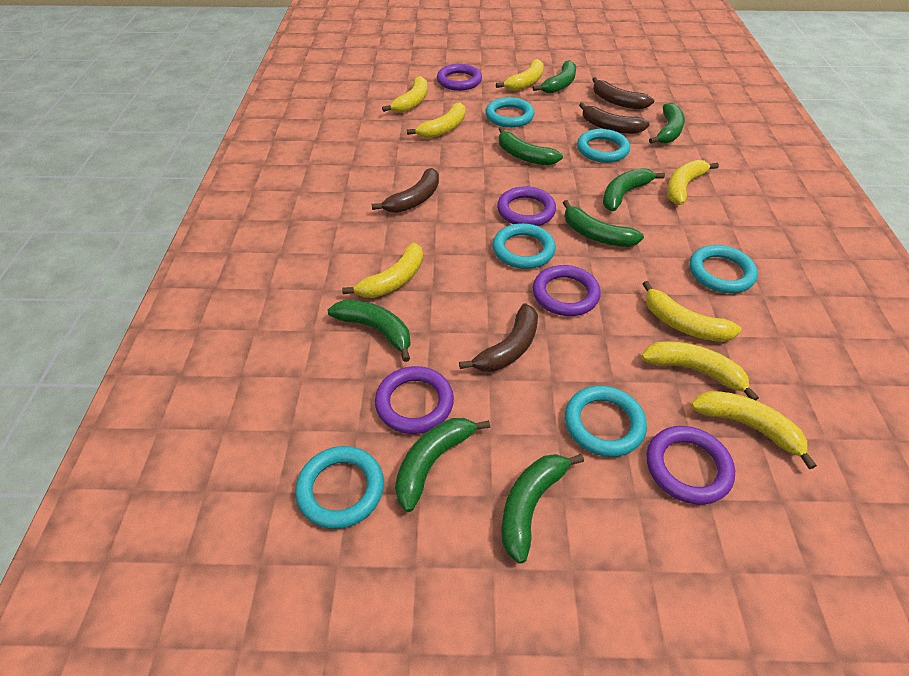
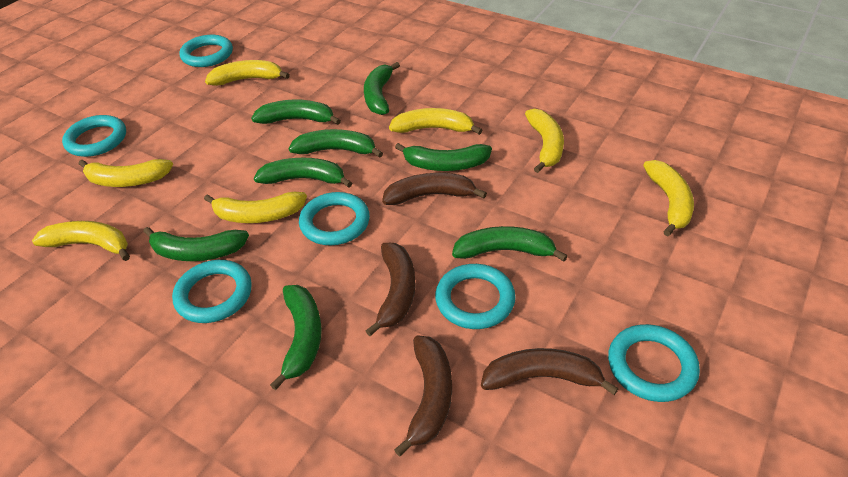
purple ring: 5 -> 0
yellow banana: 8 -> 7

